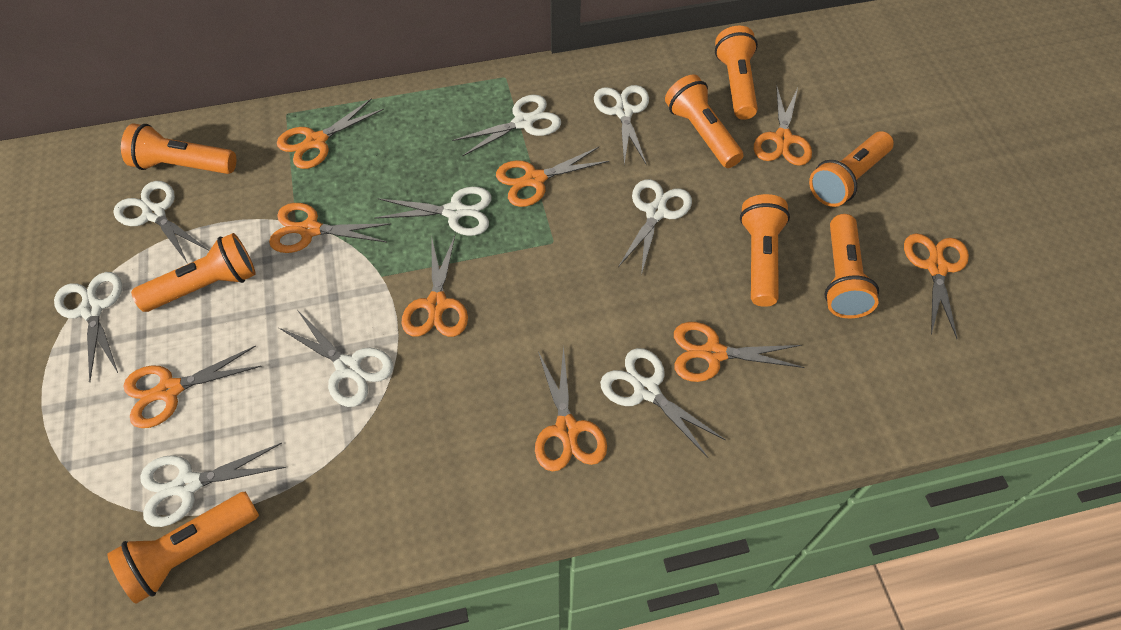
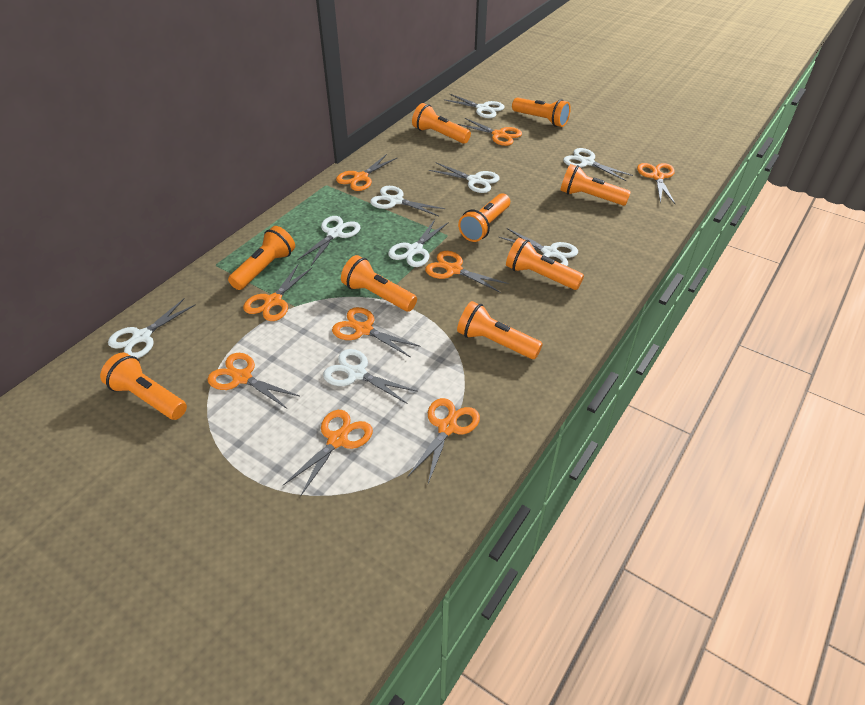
orange flashlight: 8 -> 9

